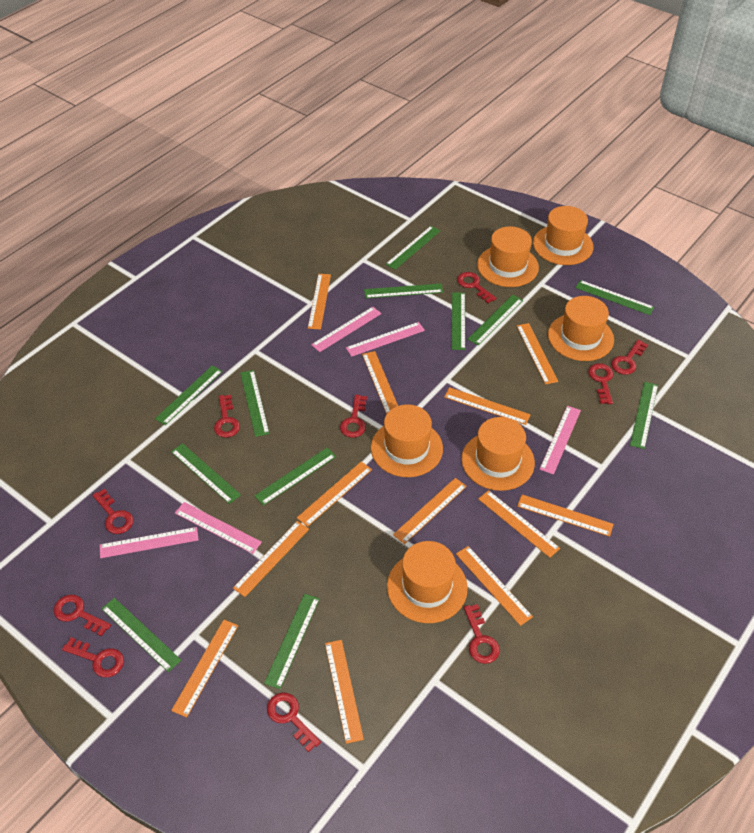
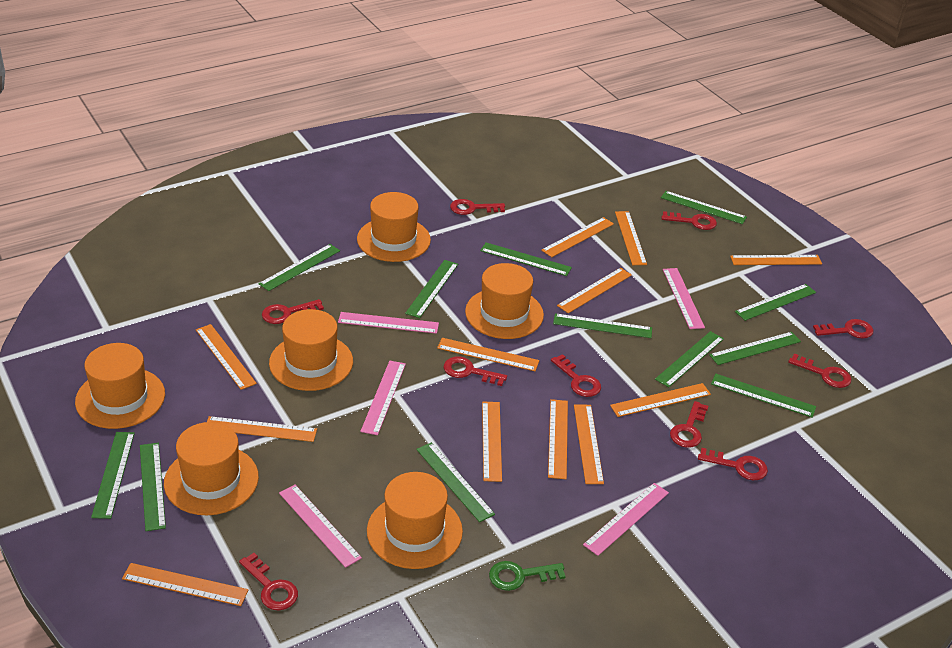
green key: 0 -> 1

